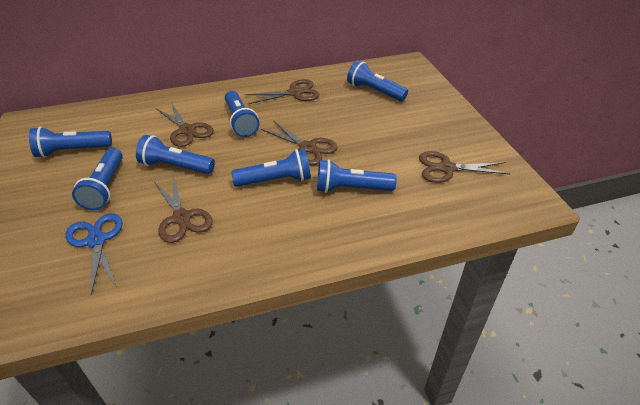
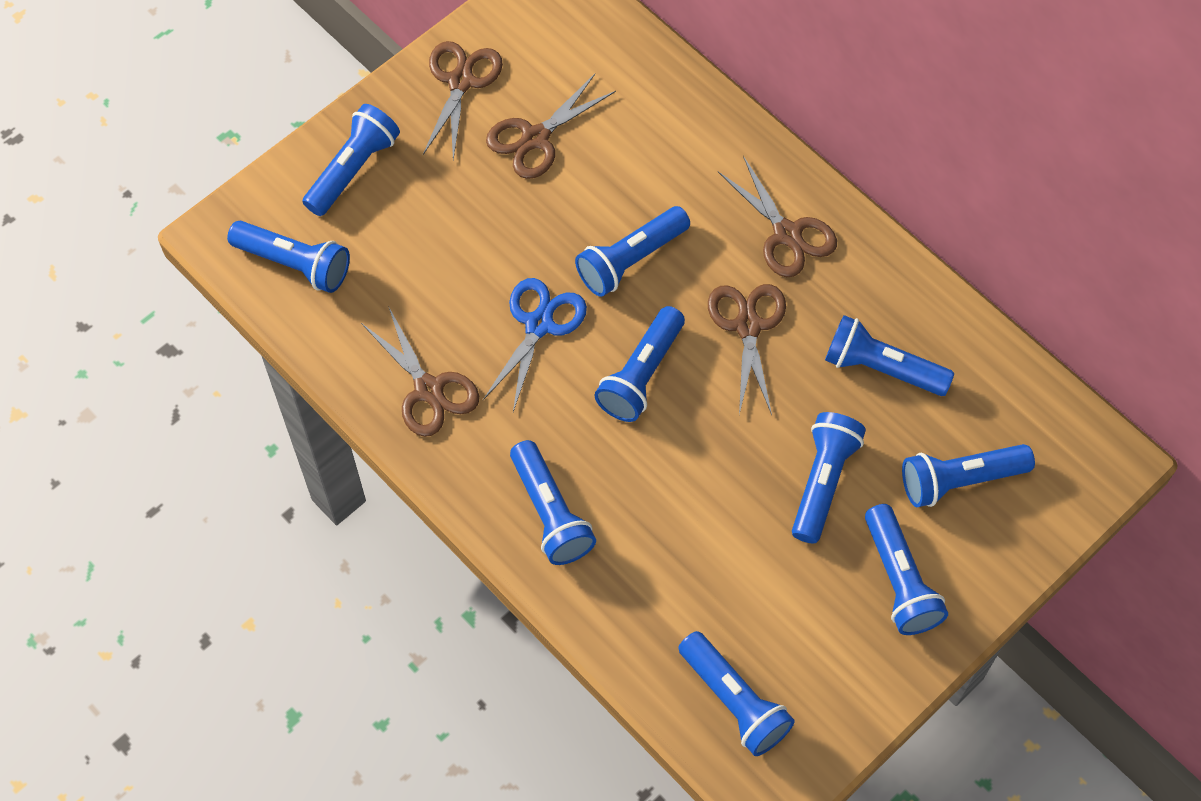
blue flashlight: 7 -> 10

